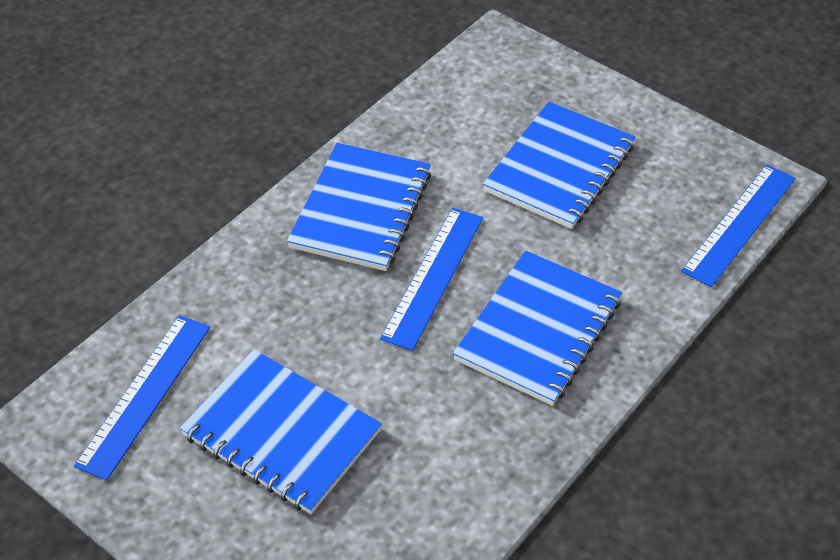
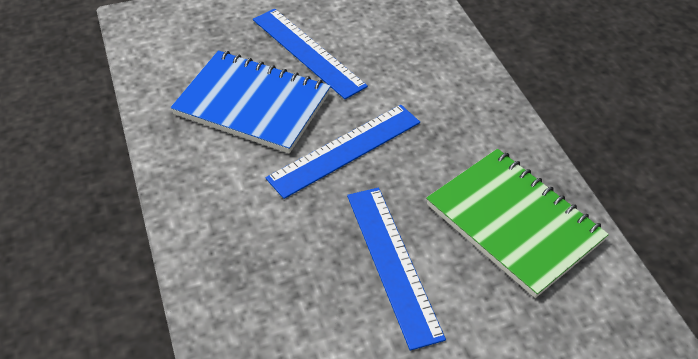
blue notebook: 4 -> 1
green notebook: 0 -> 1

